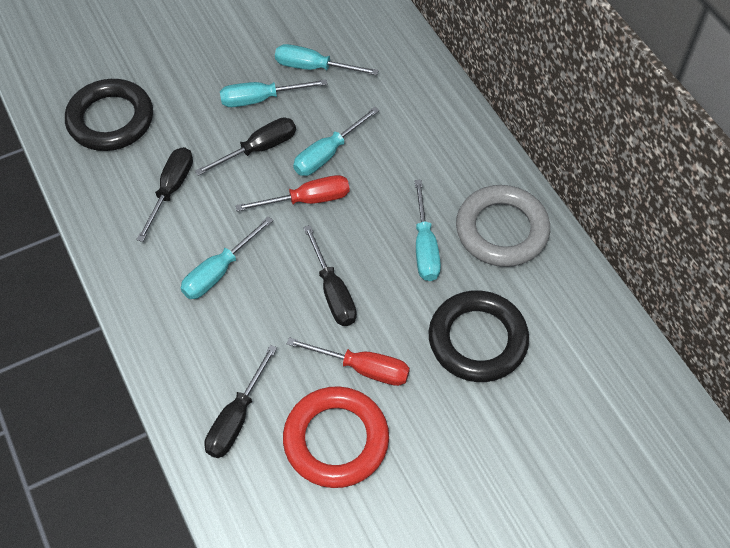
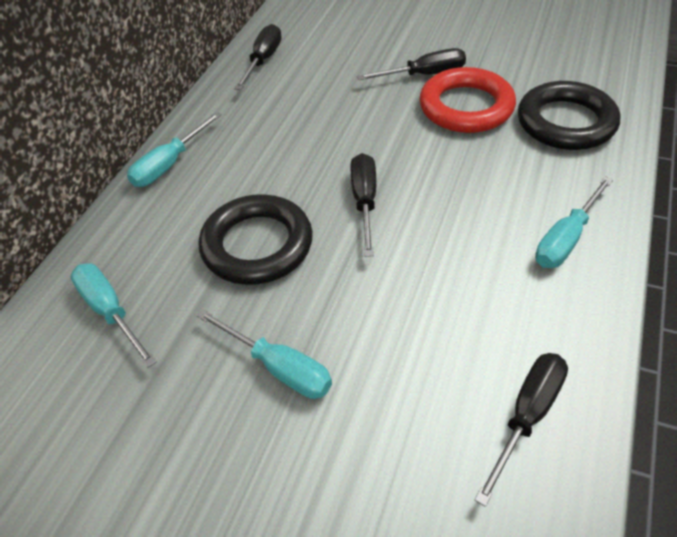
grey ring: 1 -> 0
red screwdriver: 2 -> 0
turquoise screwdriver: 5 -> 4

